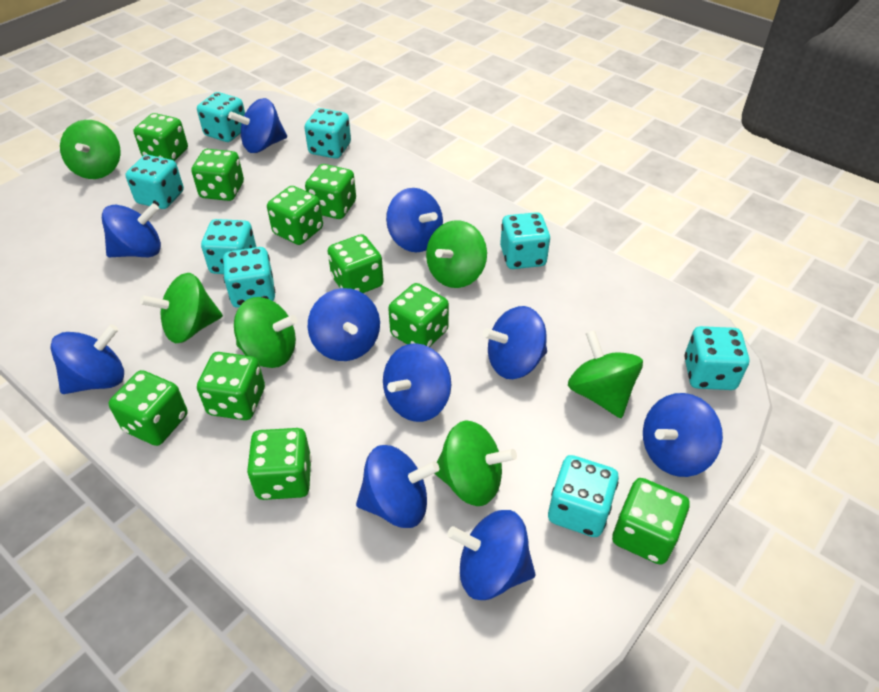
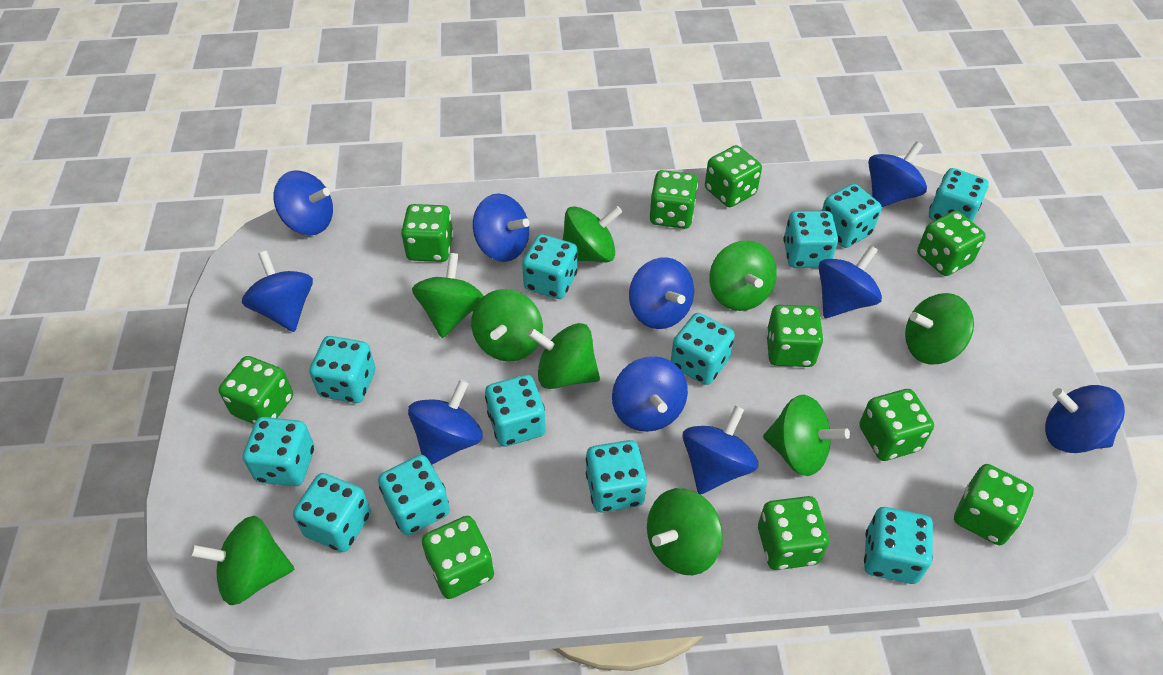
green spinning top: 6 -> 9
turquoise dice: 8 -> 12

